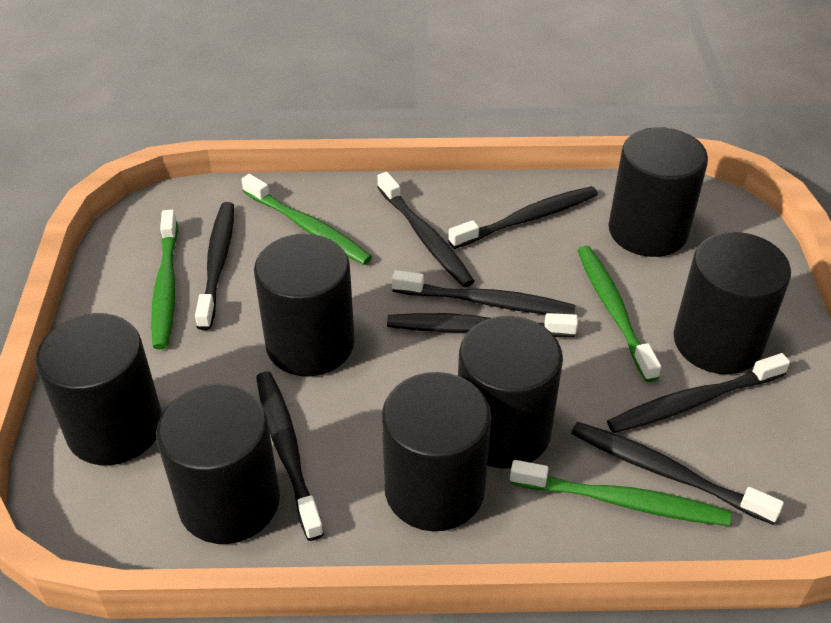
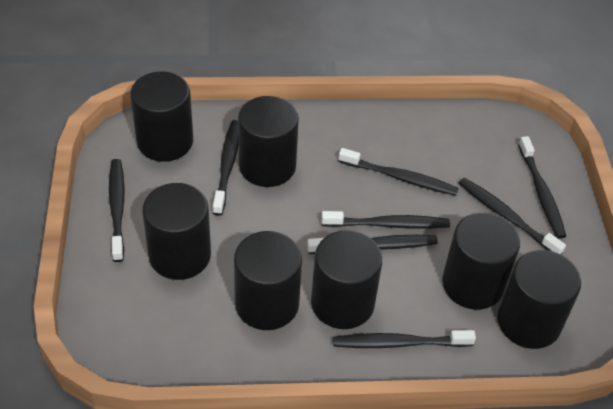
green toothbrush: 4 -> 0

